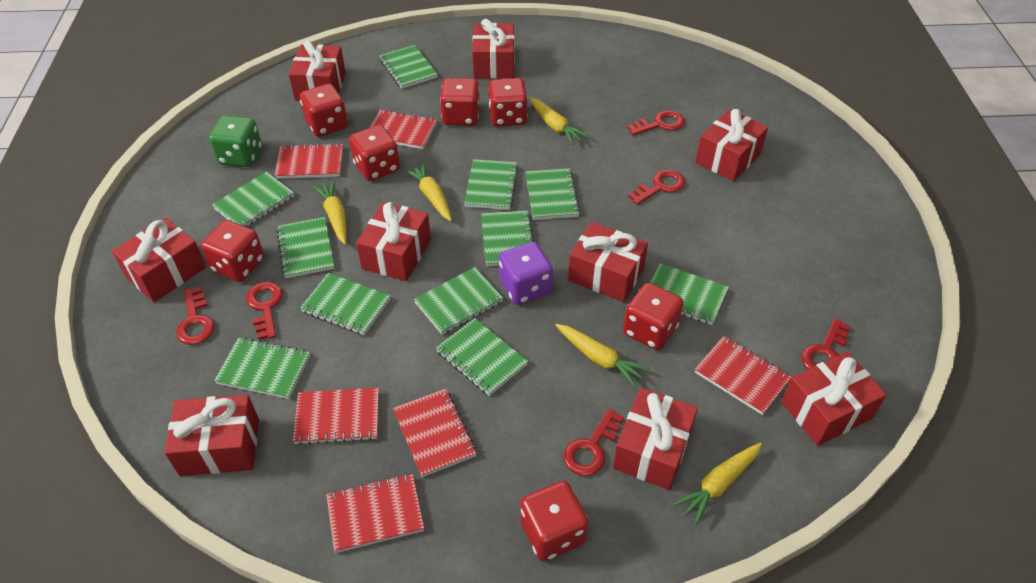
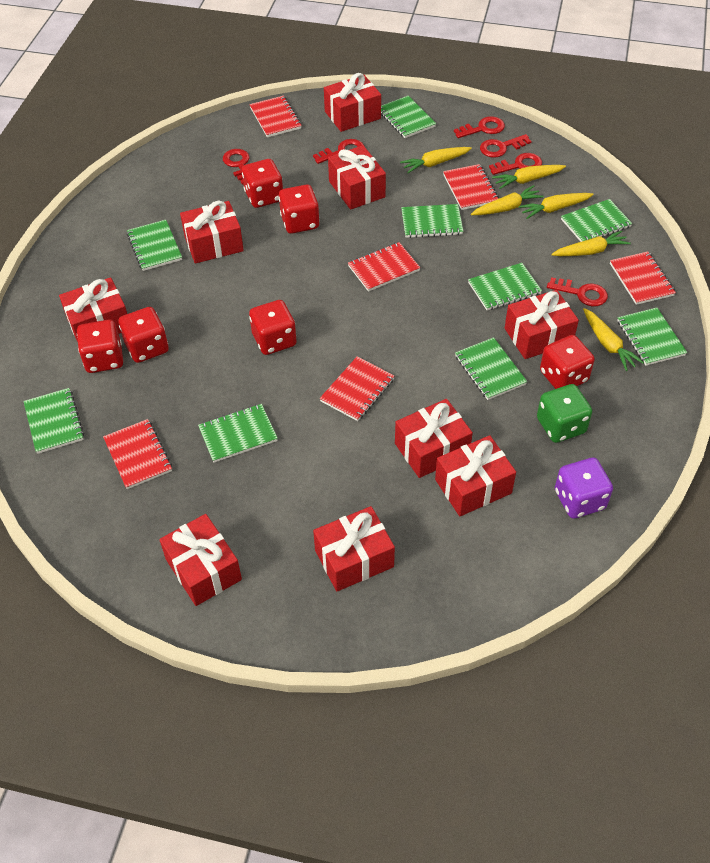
green notebook: 11 -> 9
red dice: 7 -> 6
yellow carrot: 5 -> 6

